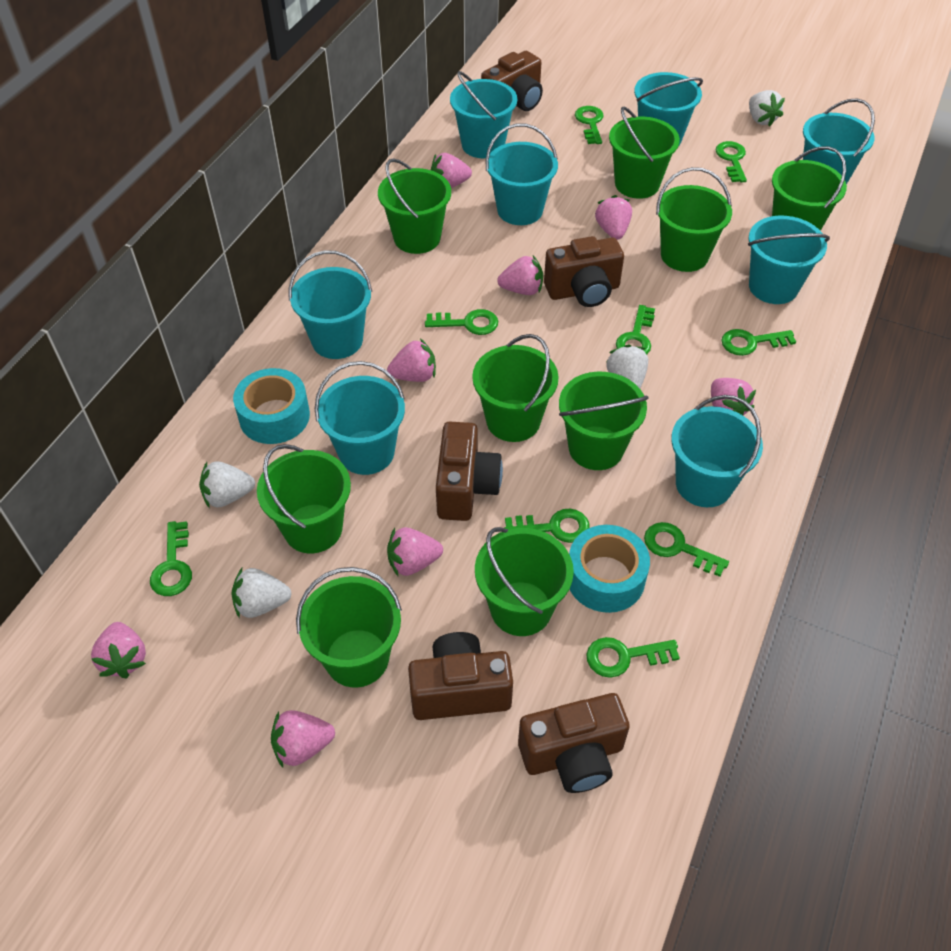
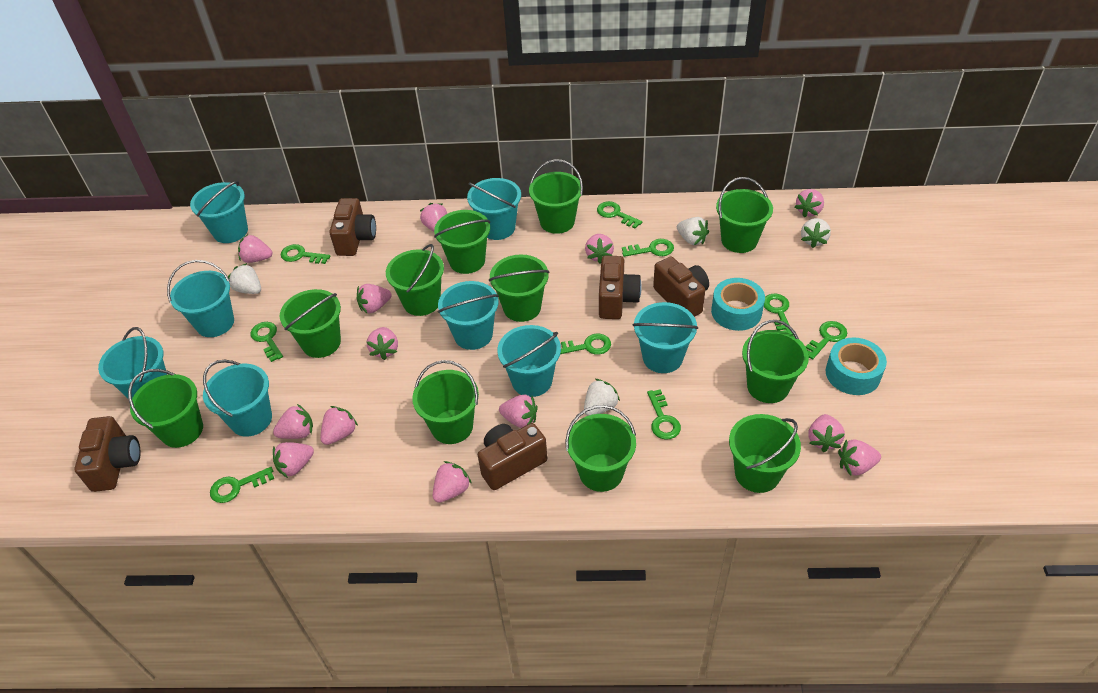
green bucket: 9 -> 11
pink strawberry: 8 -> 13

